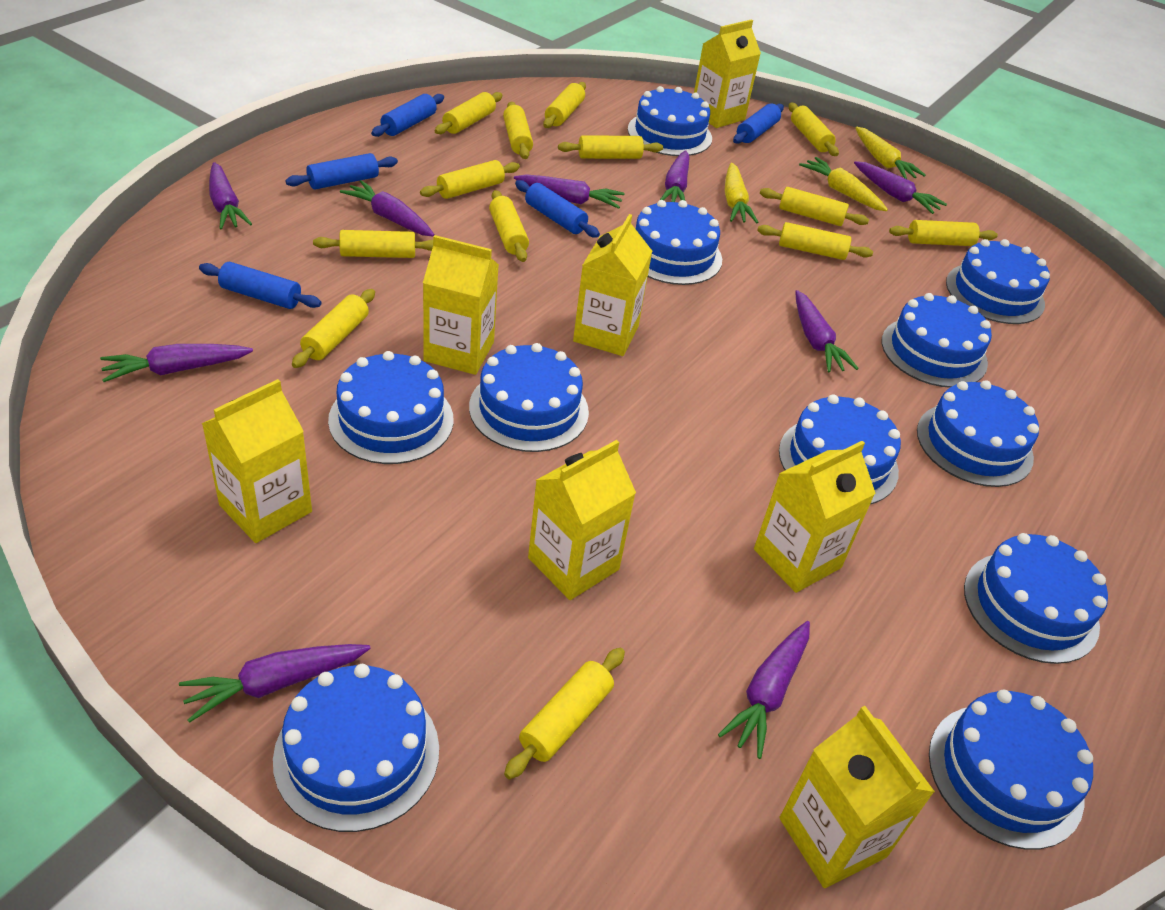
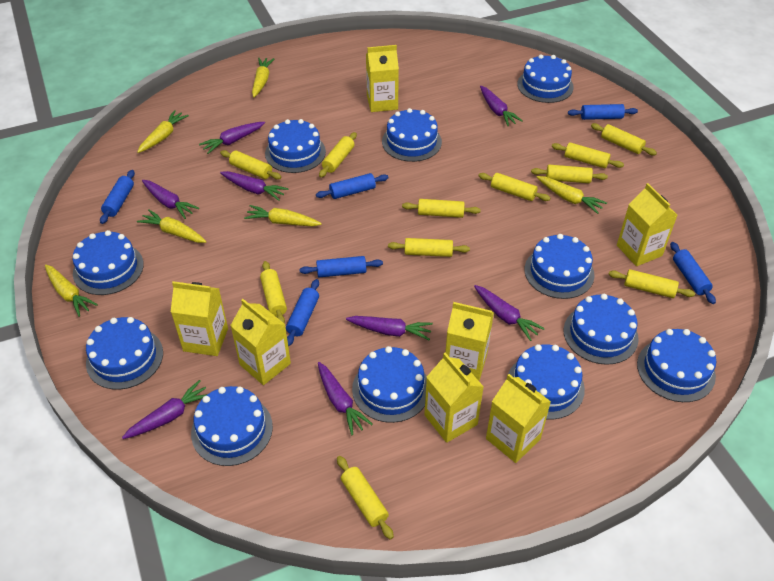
blue rolling pin: 5 -> 6
purple carrot: 9 -> 8
yellow carrot: 3 -> 6
yellow rolling pin: 13 -> 11

